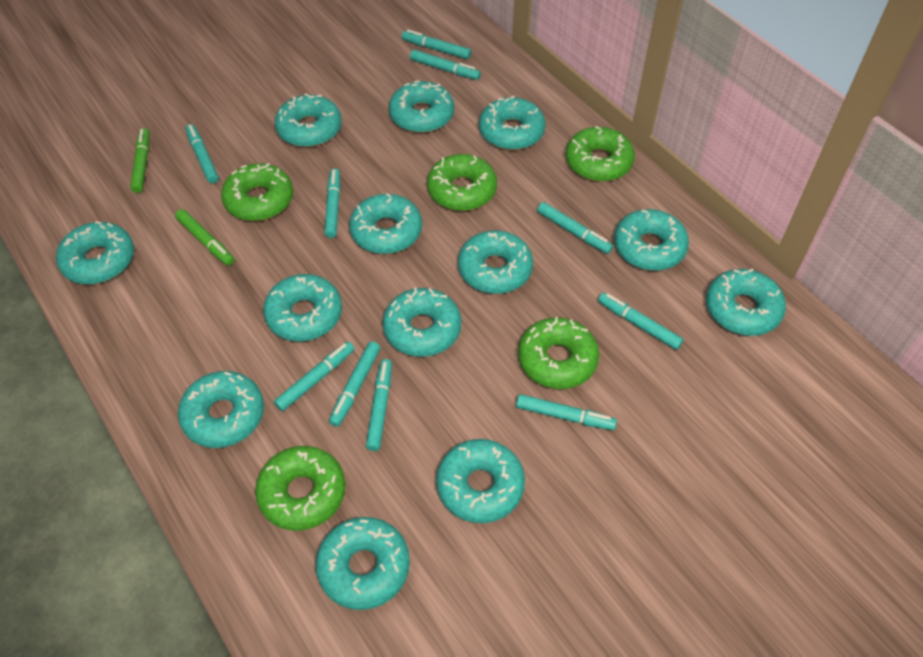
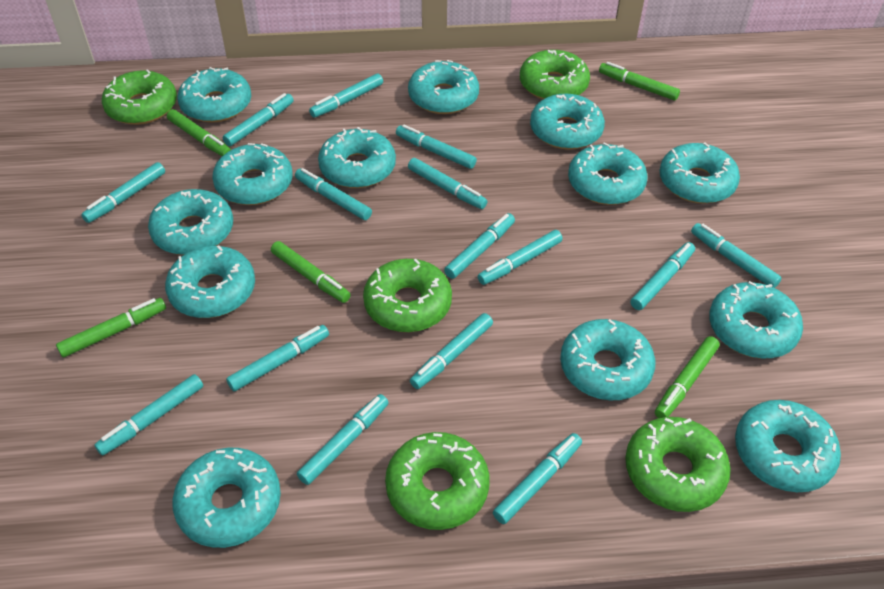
green marker: 2 -> 5
turquoise marker: 10 -> 15

